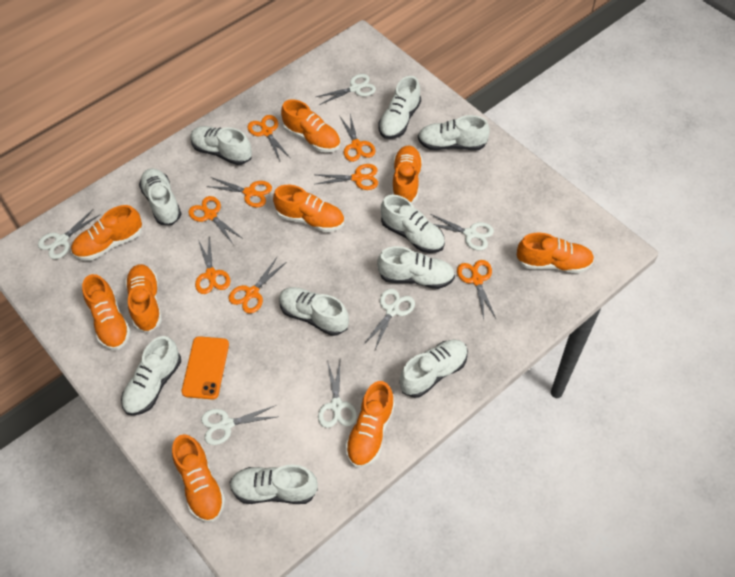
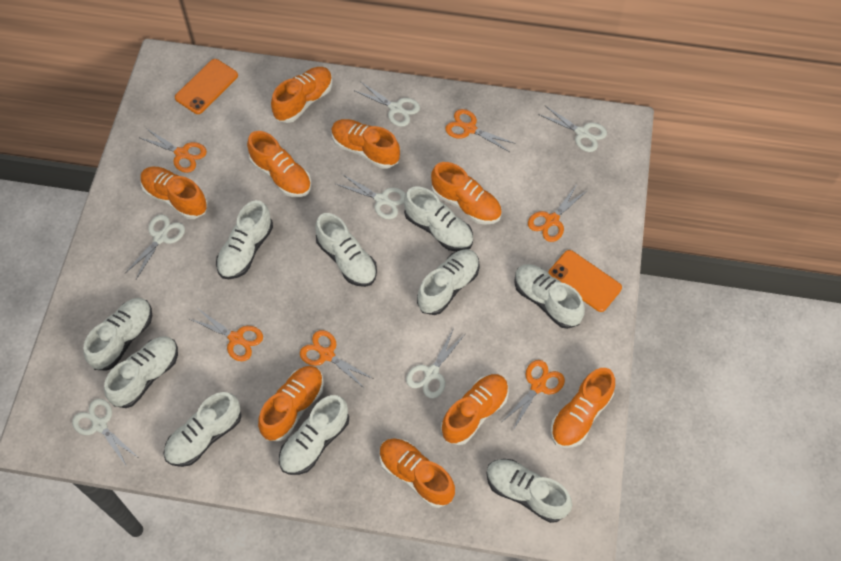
orange phone: 1 -> 2
orange scissors: 8 -> 6

